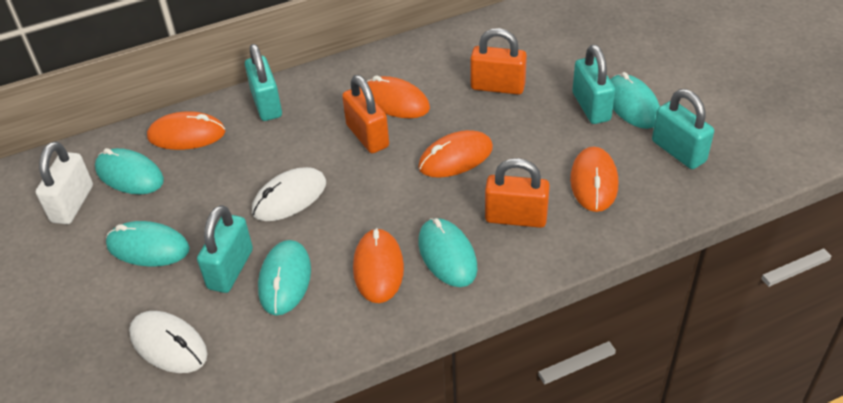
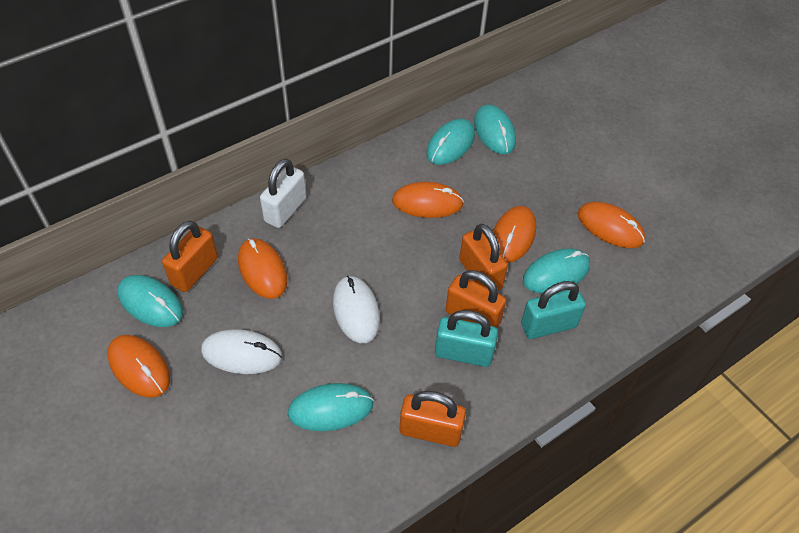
orange padlock: 3 -> 4
turquoise padlock: 4 -> 2

